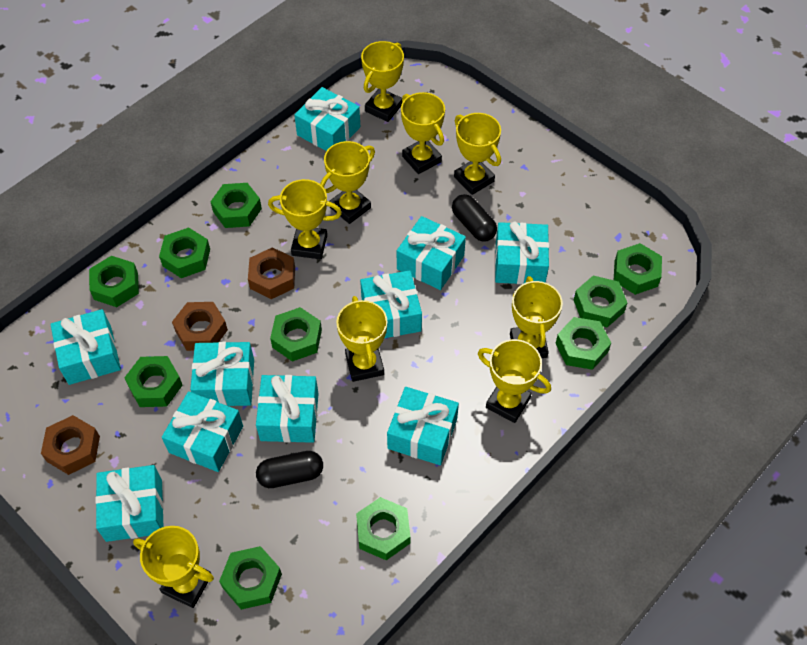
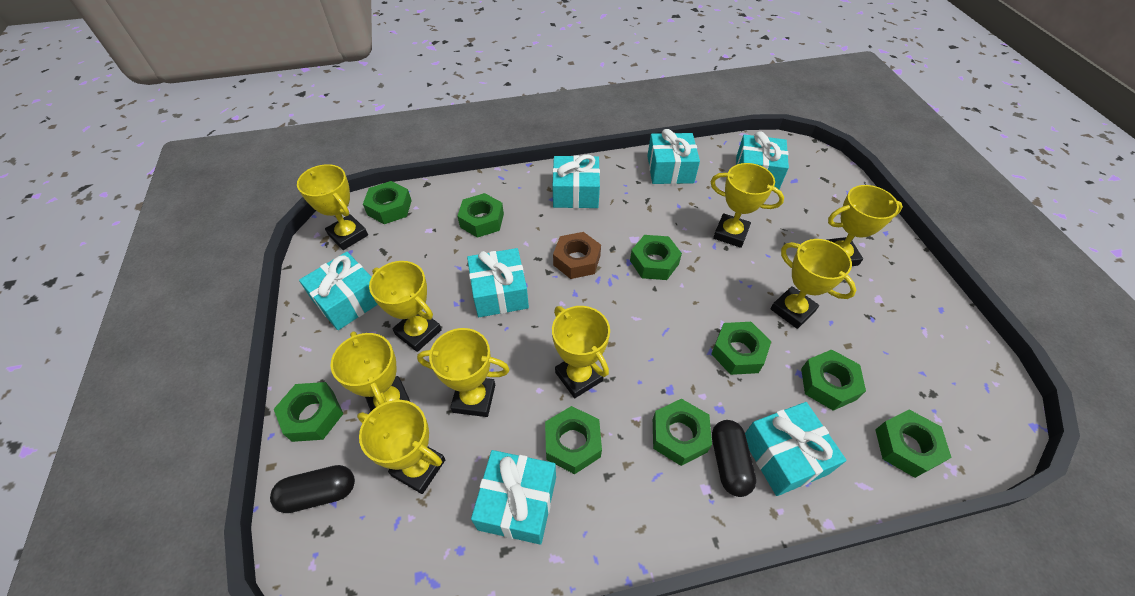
brown nut: 3 -> 1
green nut: 10 -> 9
turquoise gift: 10 -> 7

